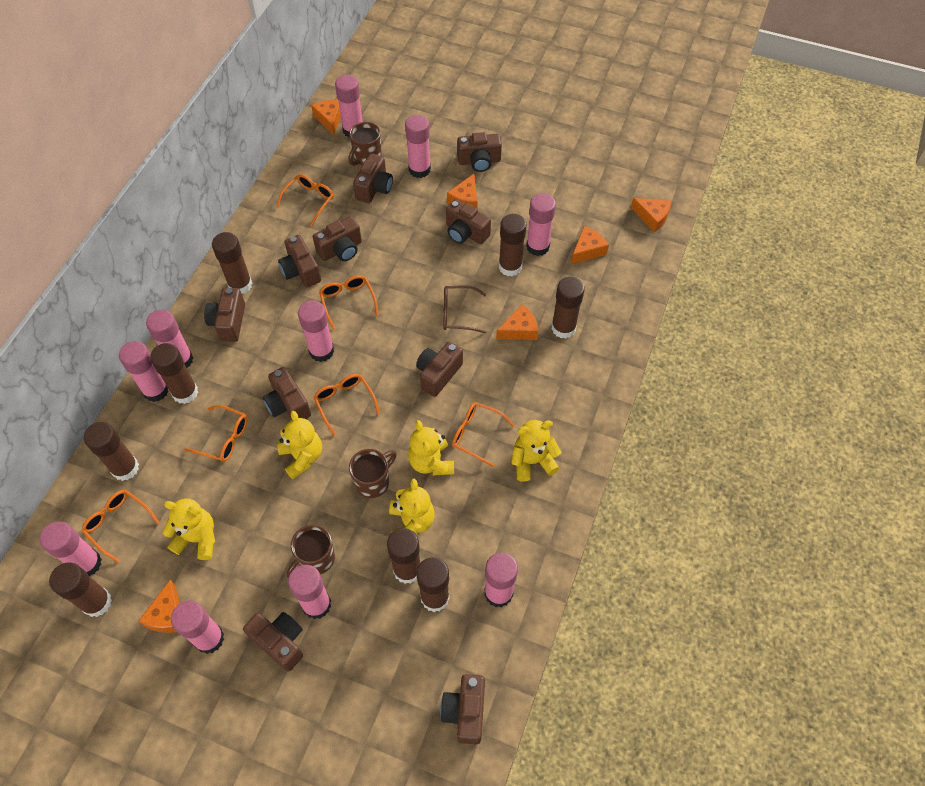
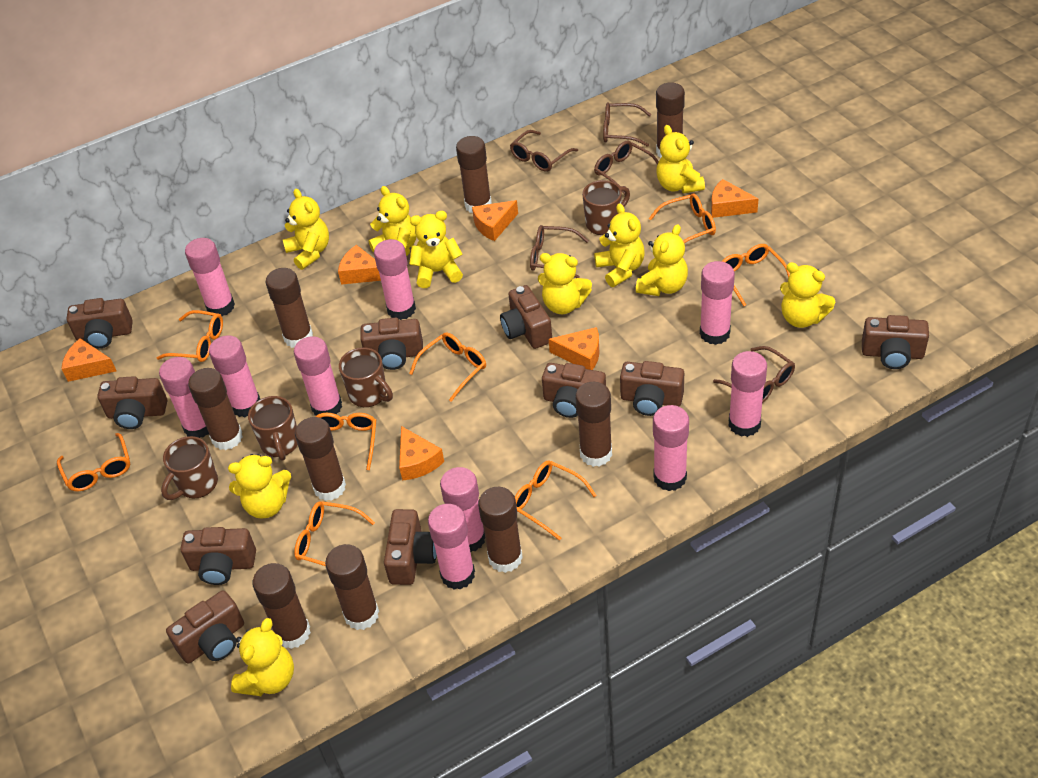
brown glasses: 1 -> 5
brown glue stick: 8 -> 9
brown mug: 3 -> 4
orange glasses: 6 -> 8
yellow teddy bear: 5 -> 10

